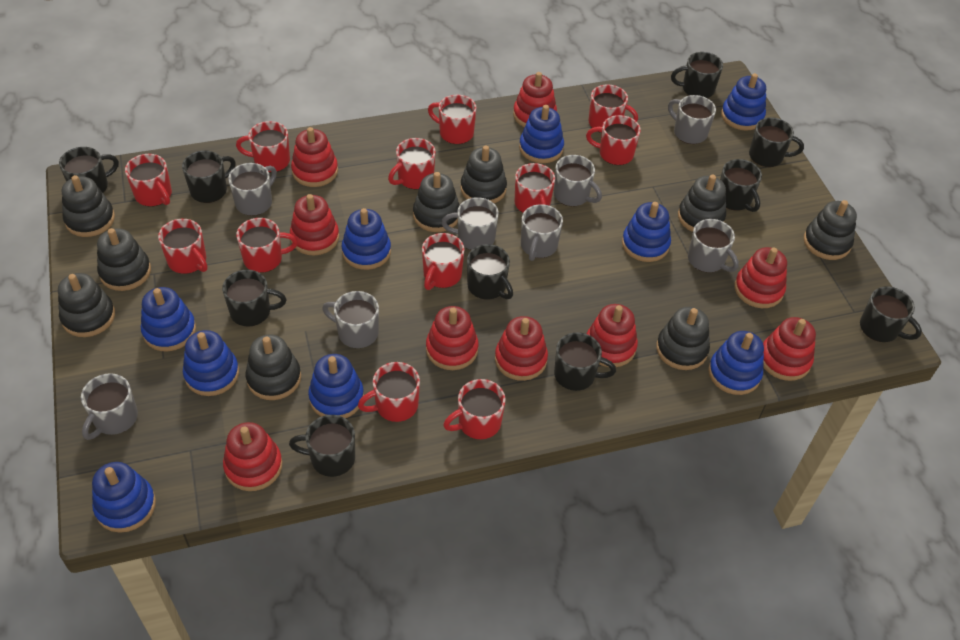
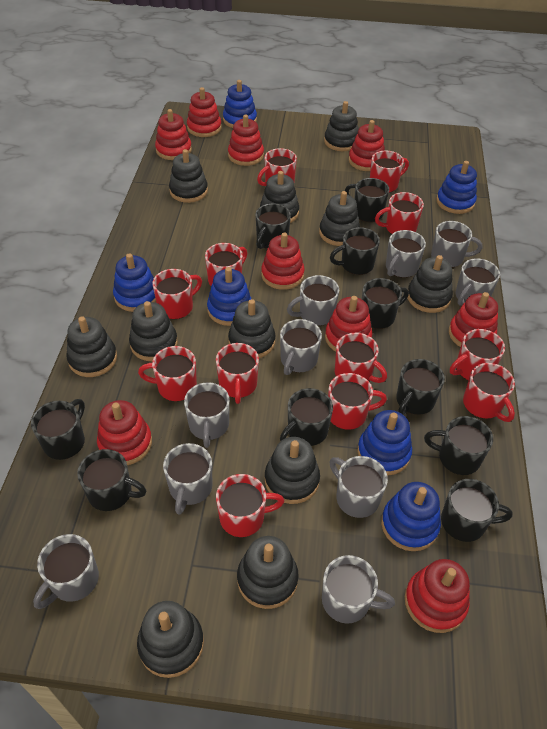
black stacking toy: 9 -> 11
blue stacking toy: 9 -> 6
grey mug: 8 -> 10

